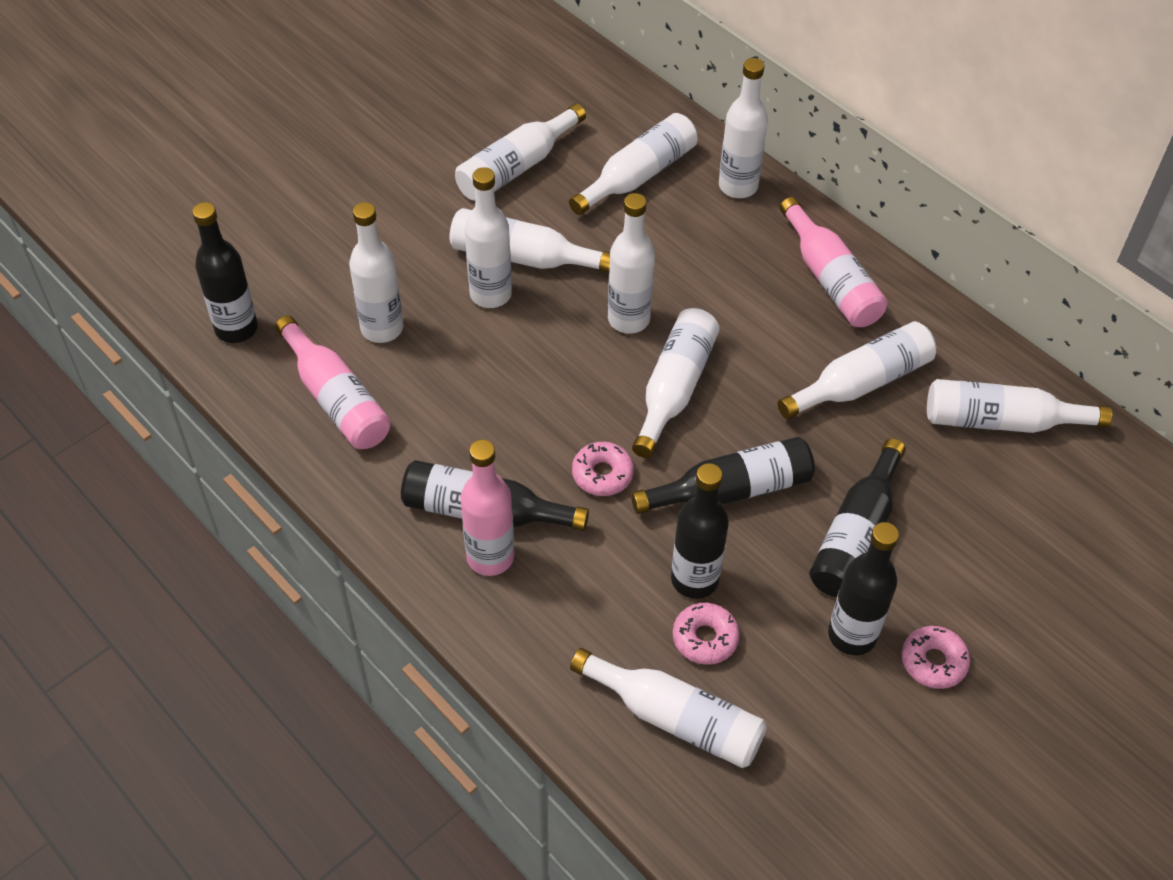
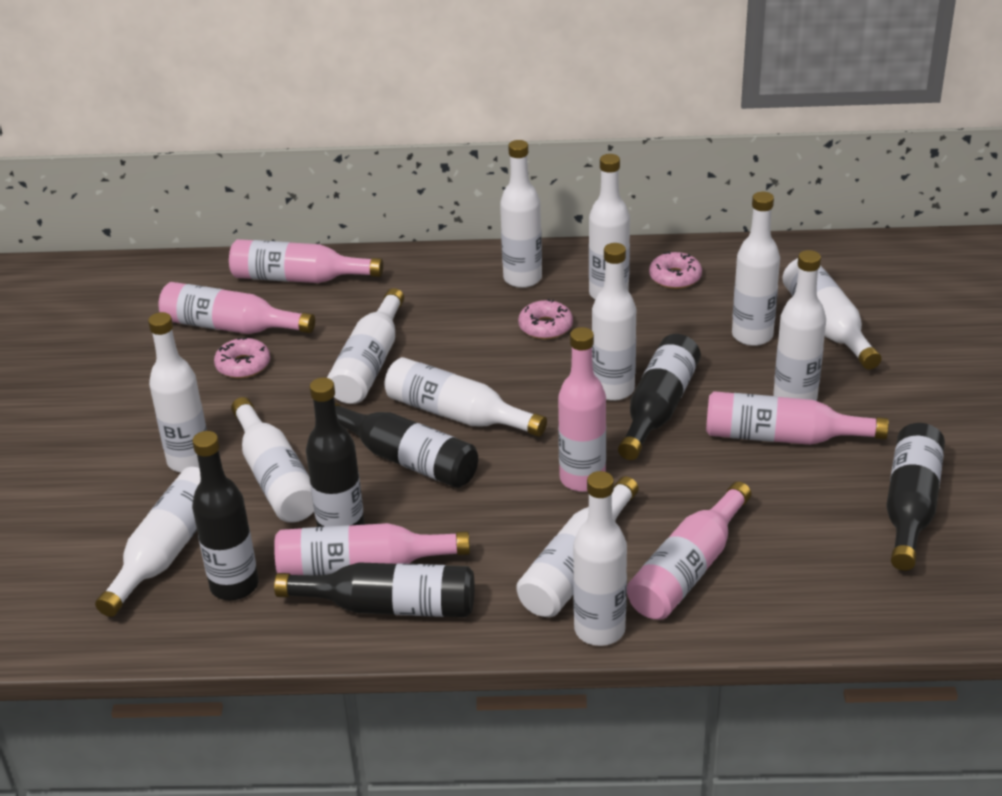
pink bottle: 3 -> 6
white bottle: 11 -> 13

